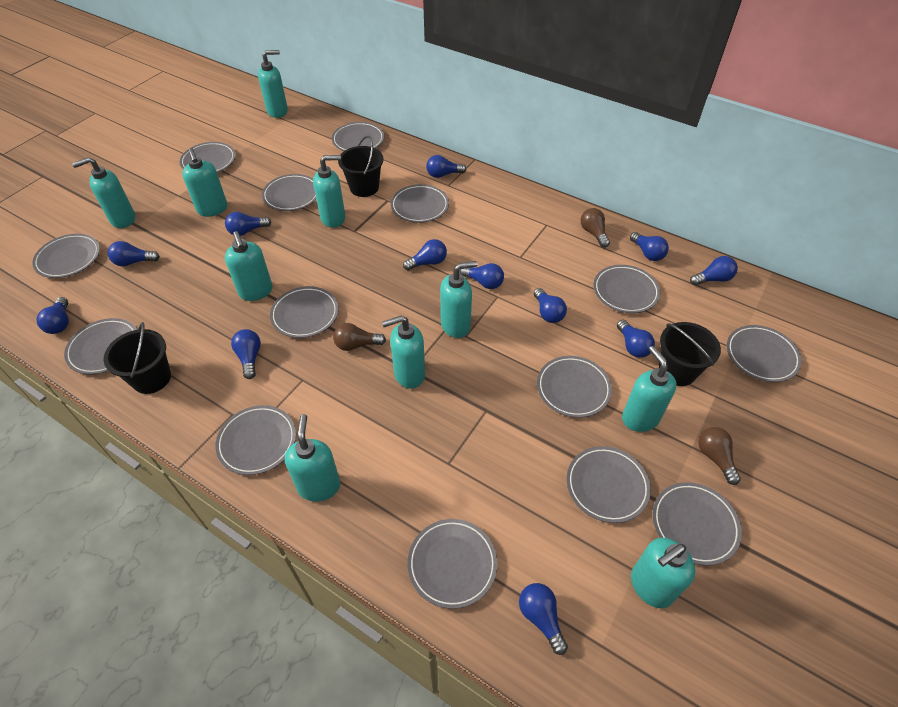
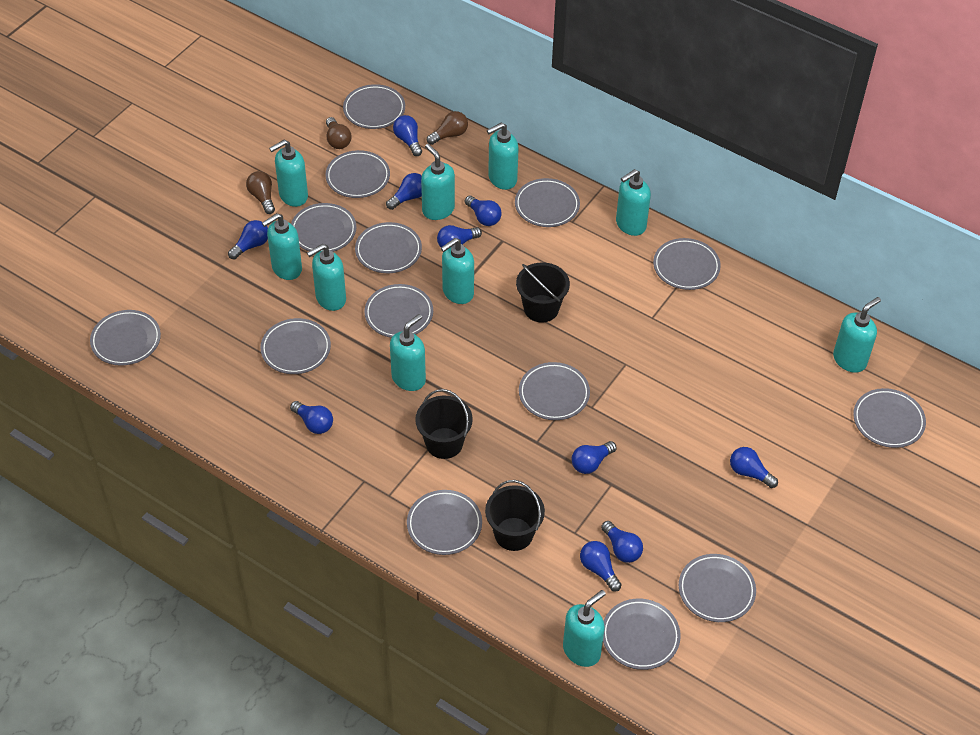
blue light bulb: 12 -> 10

